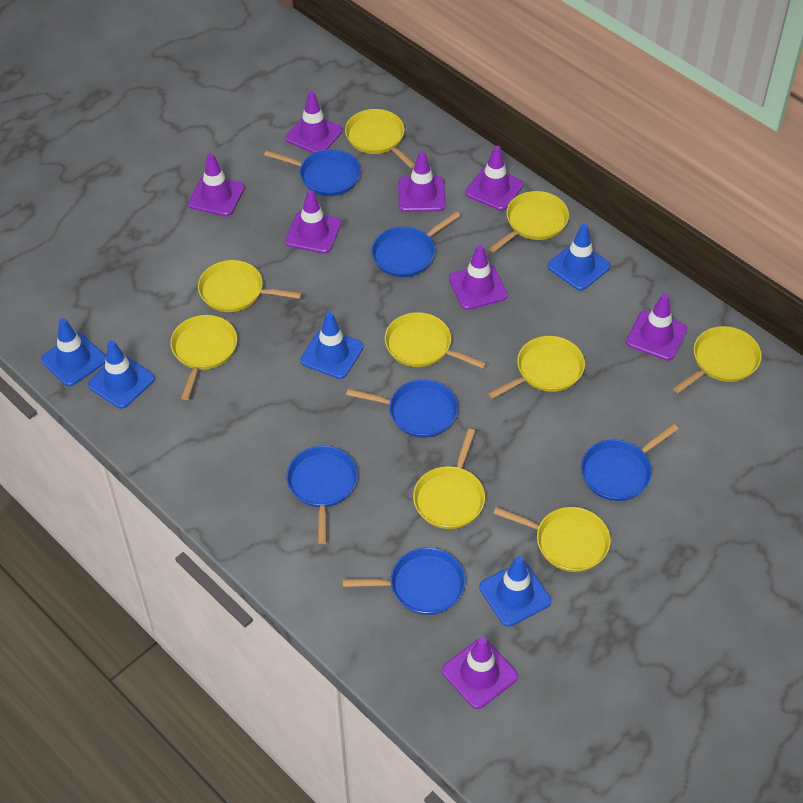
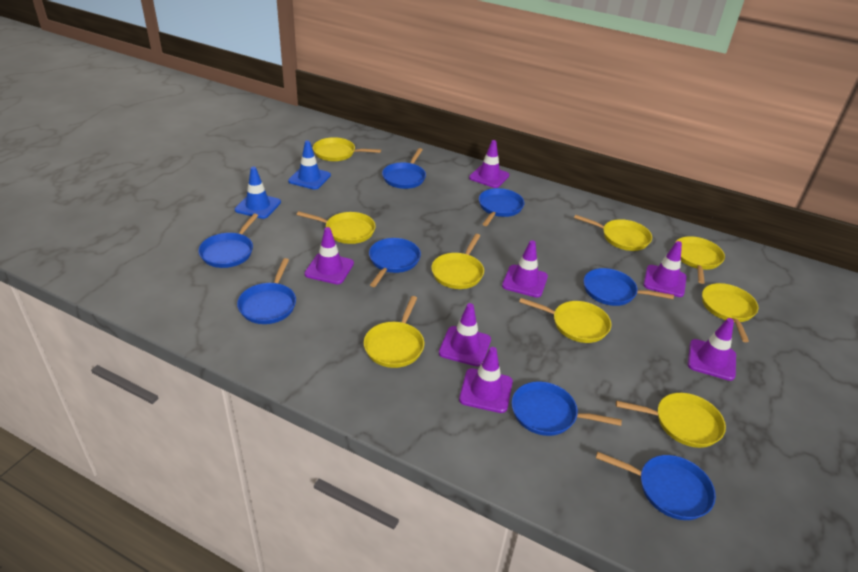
blue pan: 6 -> 8
blue traffic cone: 5 -> 2
purple traffic cone: 8 -> 7

